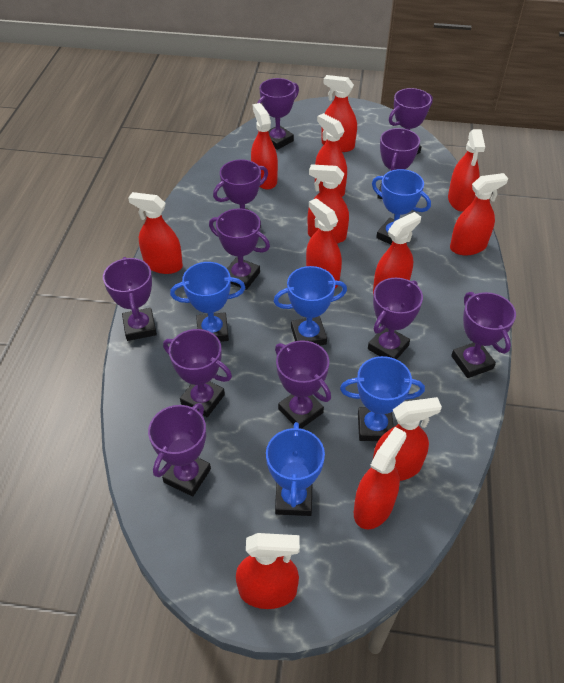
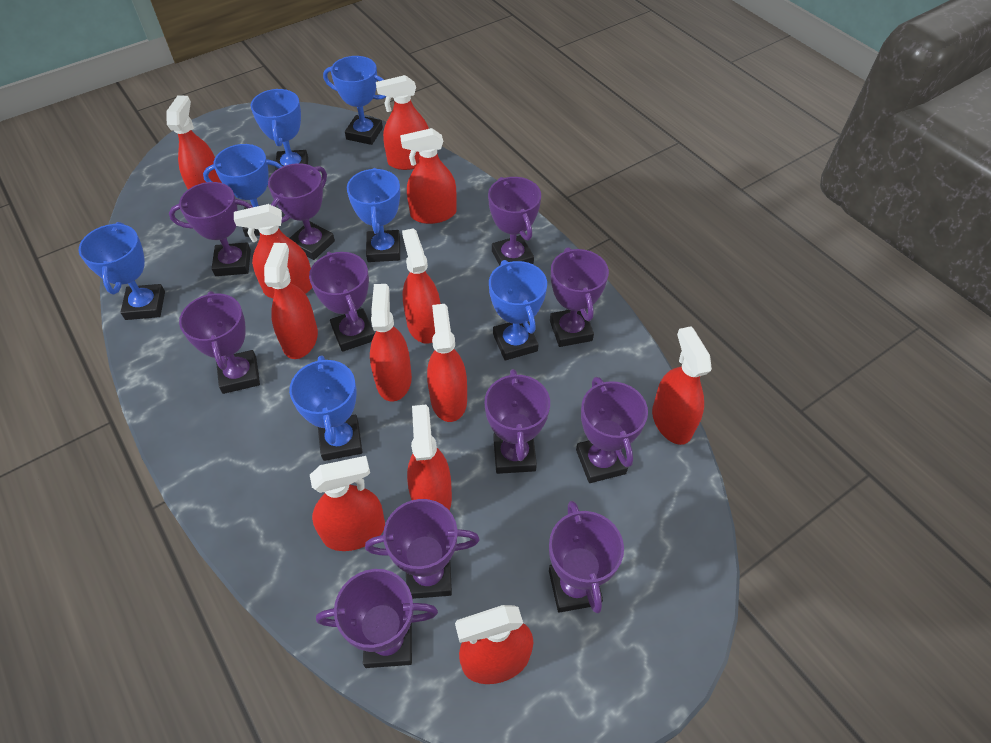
blue trophy: 5 -> 7

